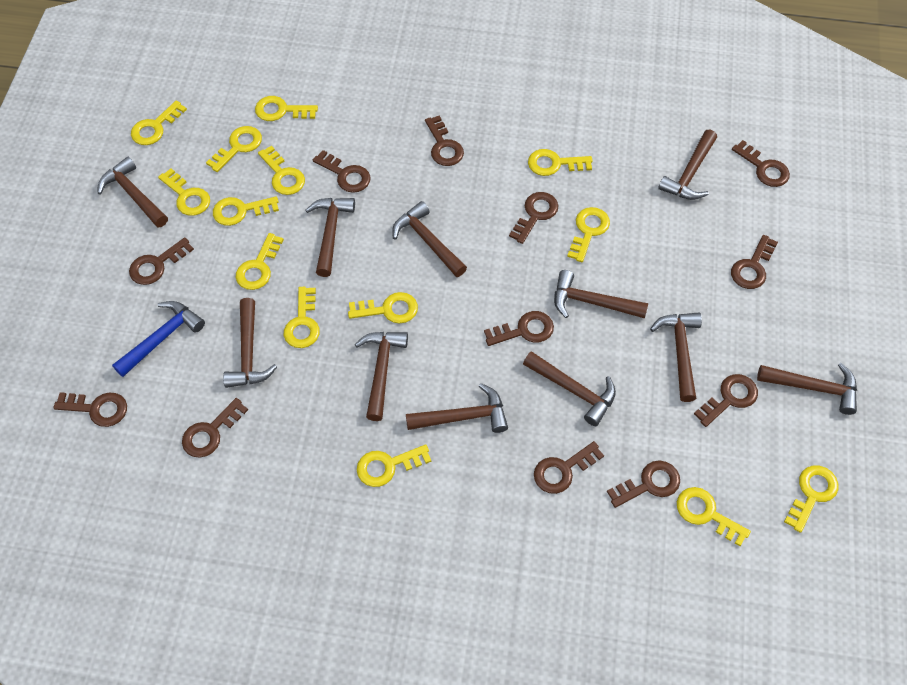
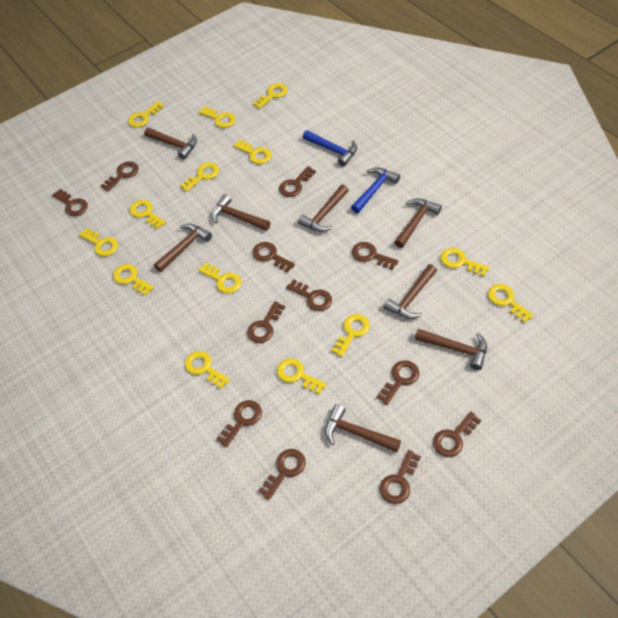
blue hammer: 1 -> 2
brown hammer: 11 -> 8

